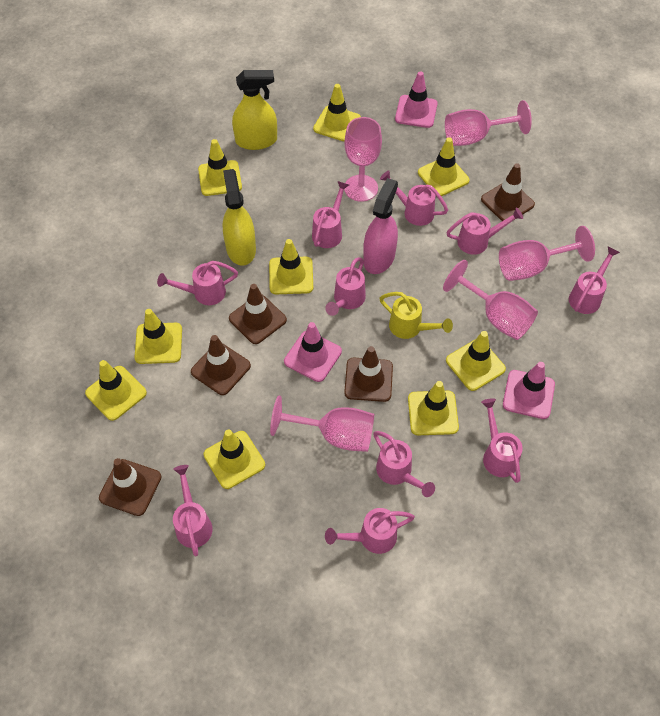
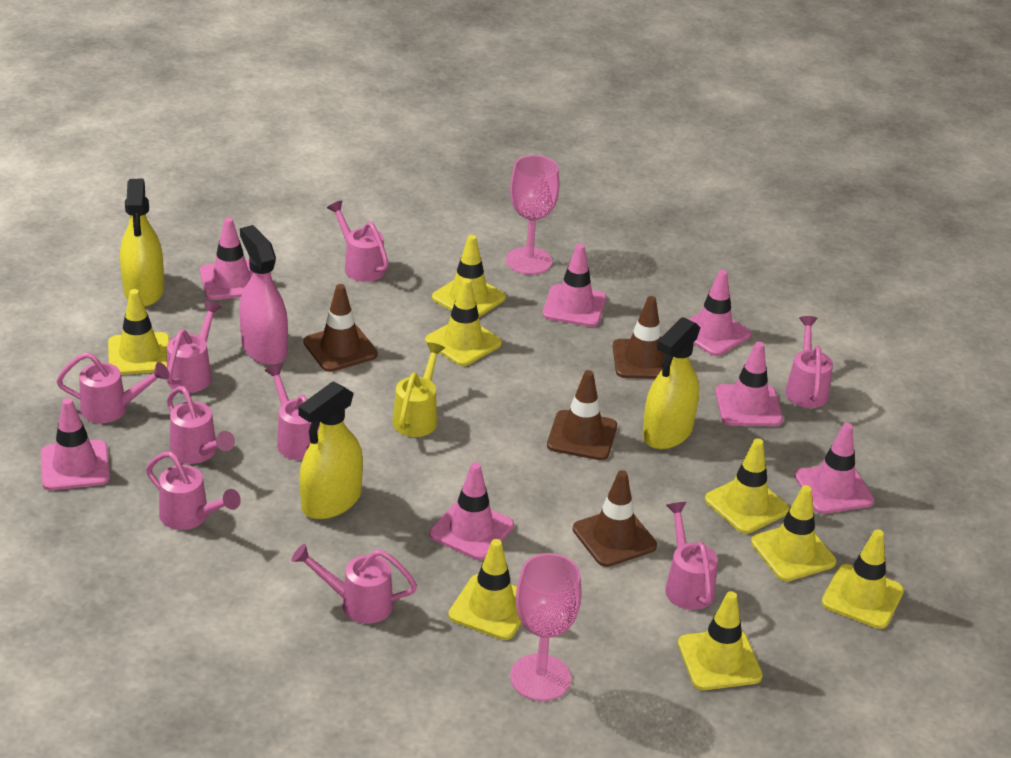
brown traffic cone: 5 -> 4
pink goblet: 5 -> 2
pink traffic cone: 3 -> 7
pink watering can: 10 -> 9
yellow spray bottle: 2 -> 3
yellow traffic cone: 9 -> 8

